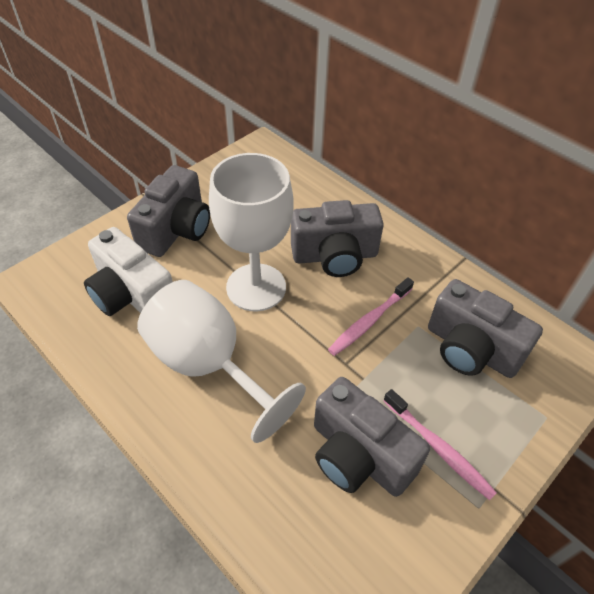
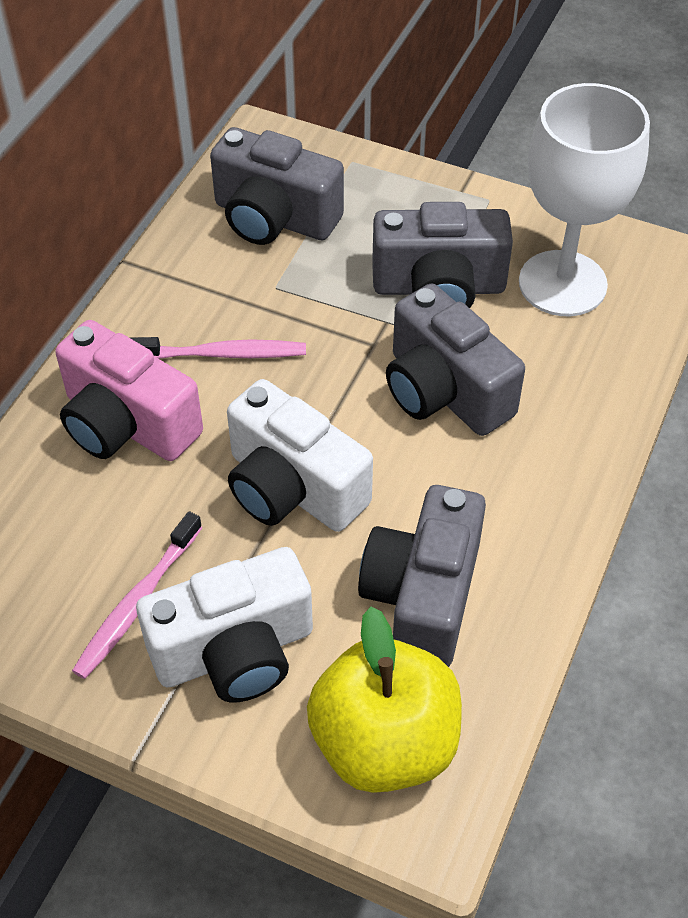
pink camera: 0 -> 1
white camera: 1 -> 2
white goblet: 2 -> 1
yellow apple: 0 -> 1

